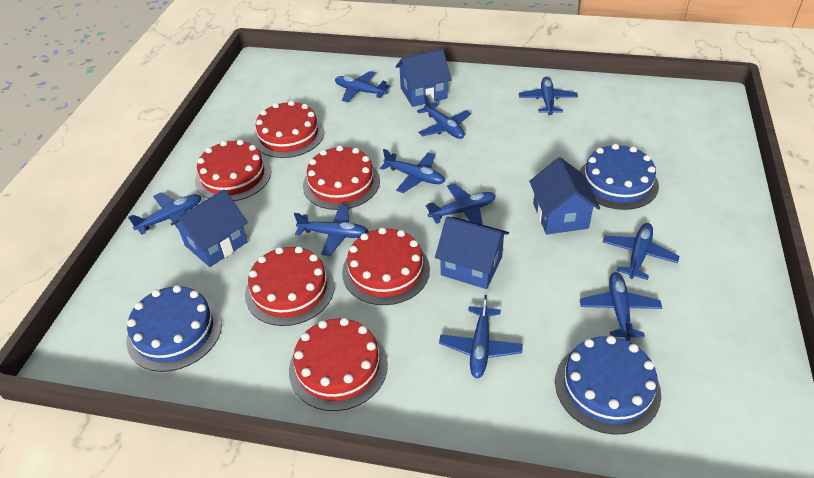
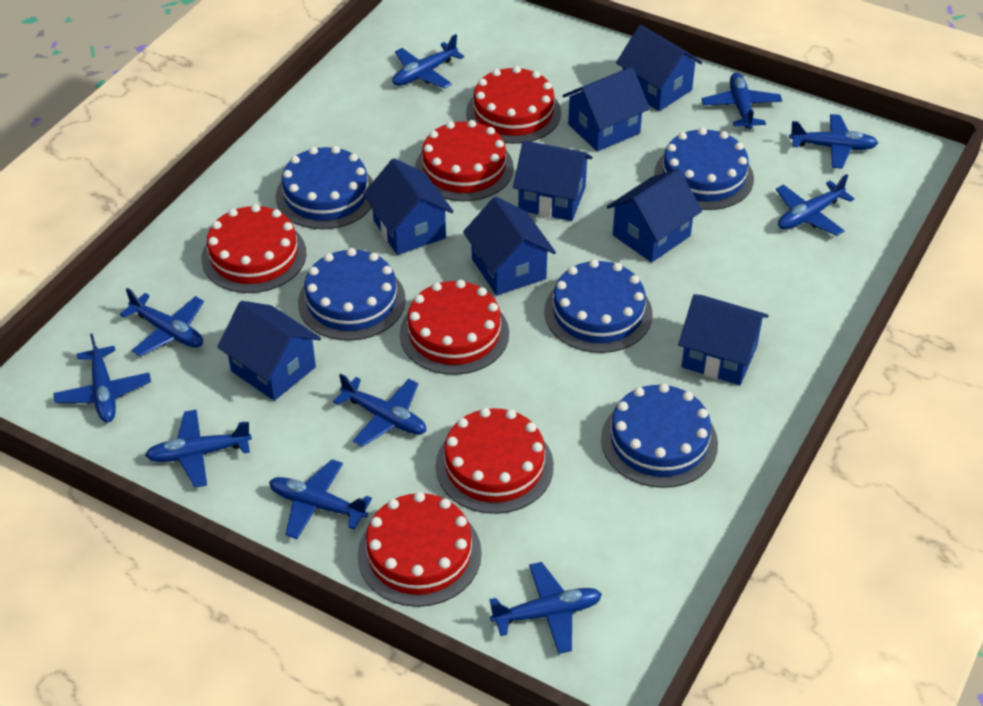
blue cake: 3 -> 5
blue house: 4 -> 8

